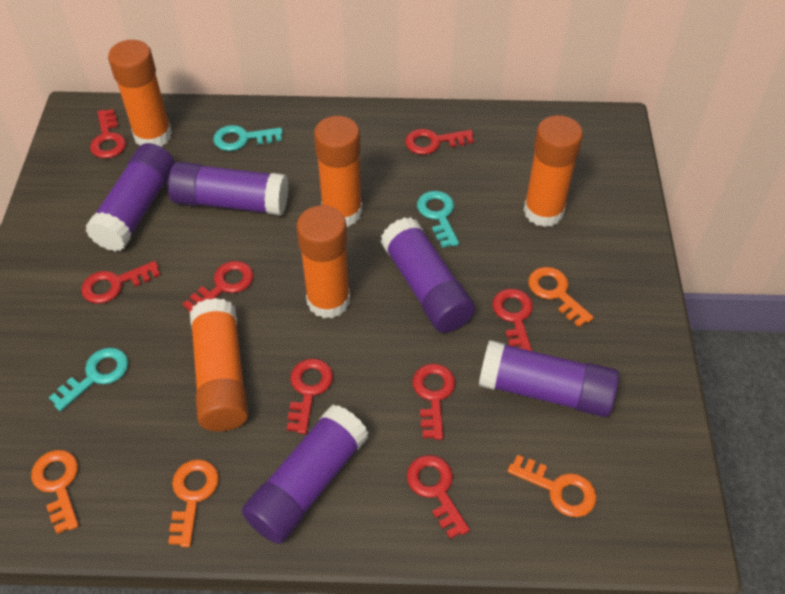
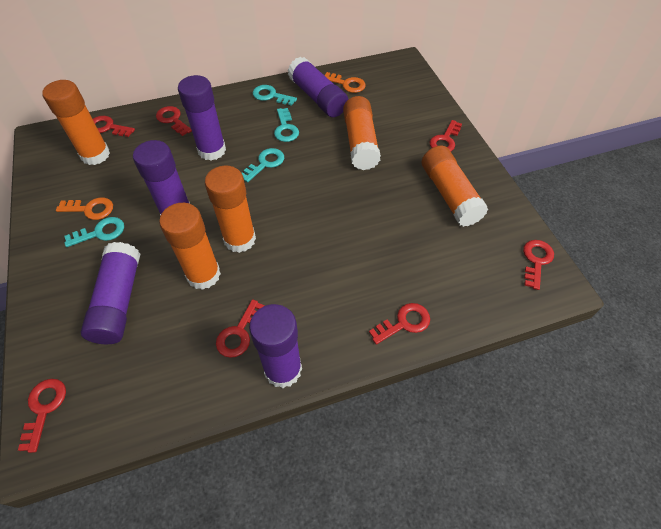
orange key: 4 -> 2
red key: 8 -> 7
turquoise key: 3 -> 4

